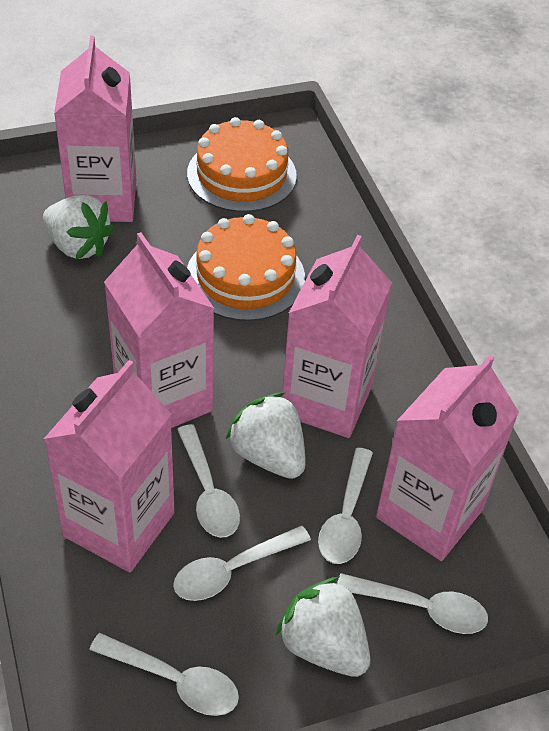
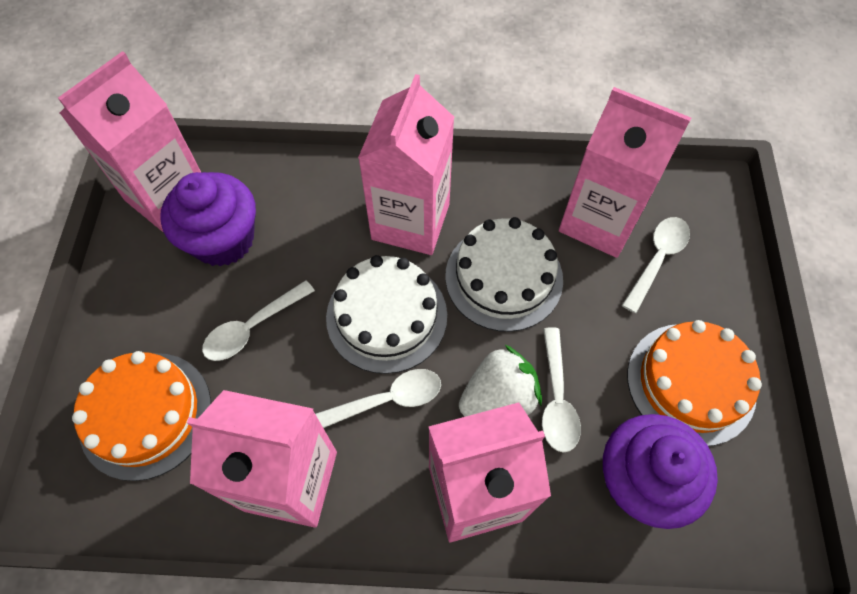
purple cupcake: 0 -> 2
white cake: 0 -> 2
white spoon: 5 -> 4
white strawberry: 3 -> 1

